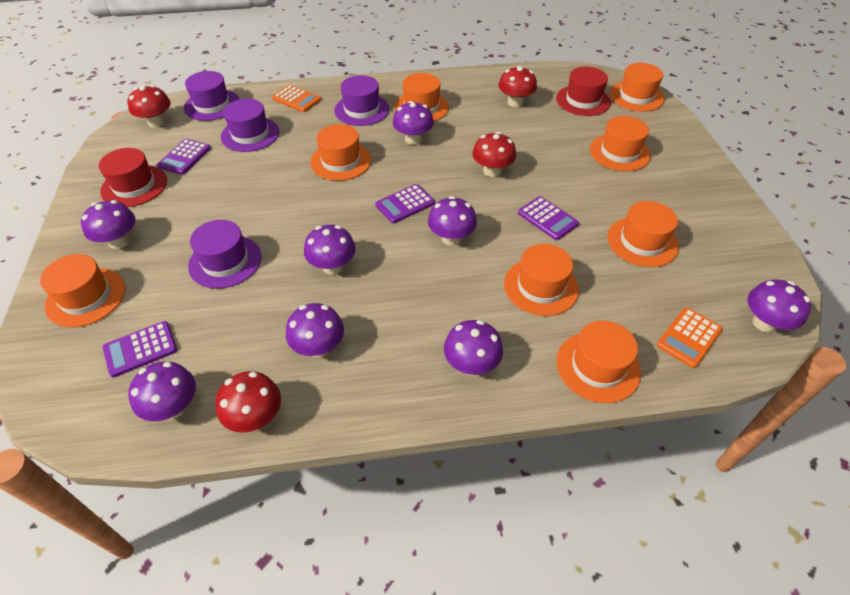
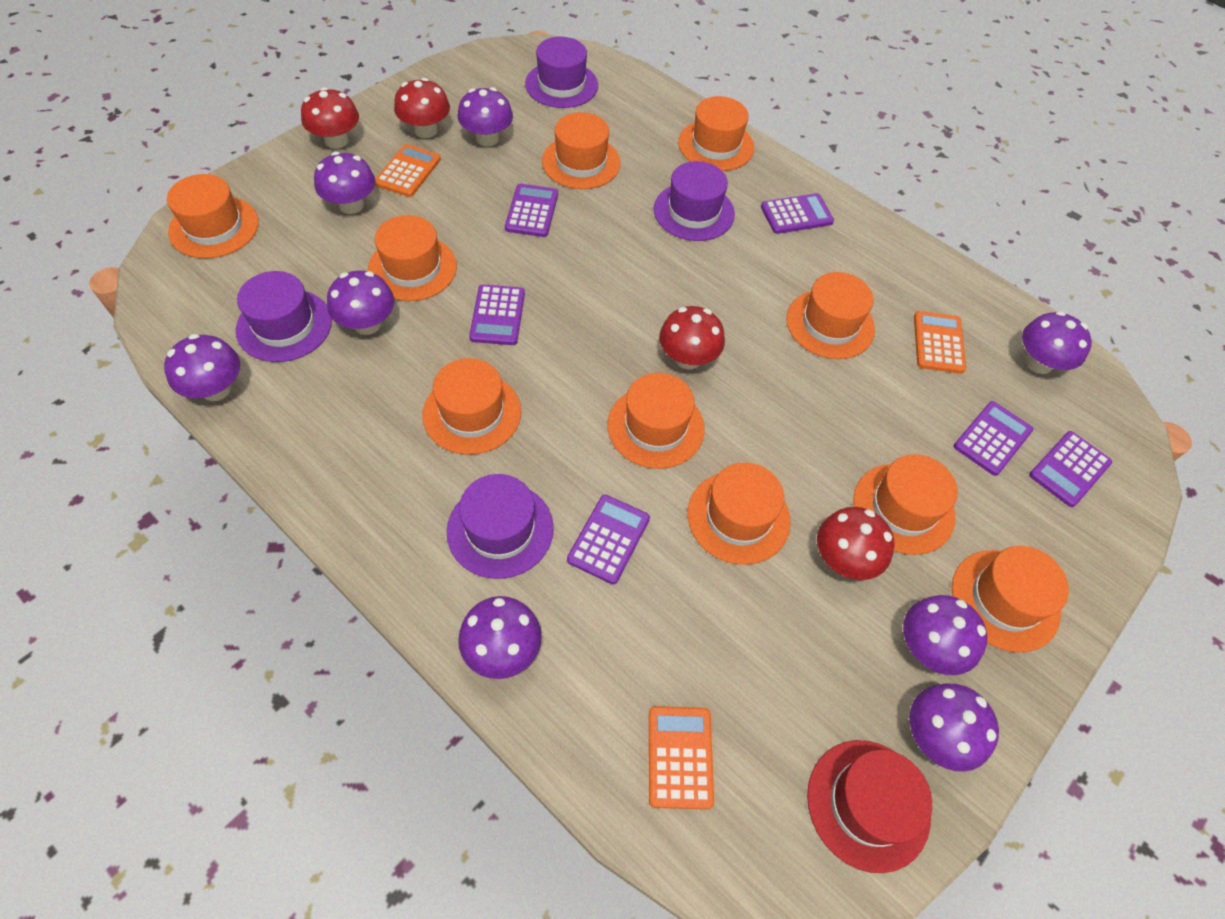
orange calculator: 2 -> 3
orange hat: 8 -> 10
purple calculator: 4 -> 6
red hat: 2 -> 1

